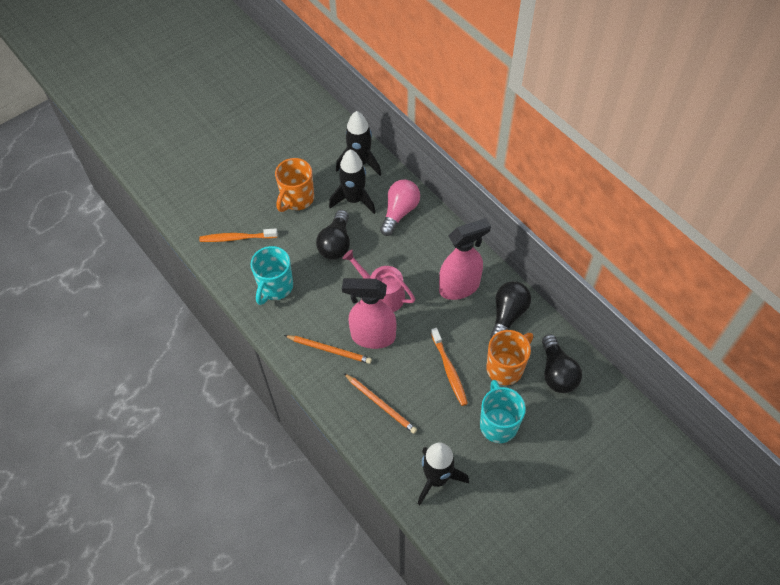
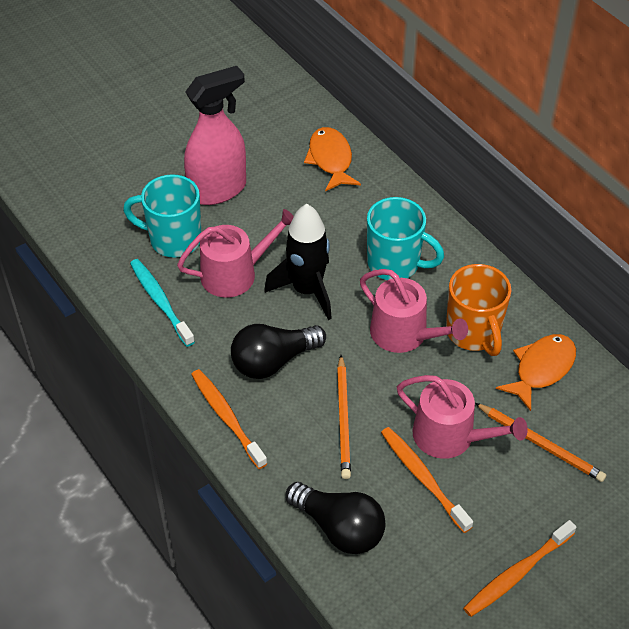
black light bulb: 3 -> 2
black rocket: 3 -> 1
orange fish: 0 -> 2
orange mug: 2 -> 1
orange toothbrush: 2 -> 3
pink light bulb: 1 -> 0
pink spray bottle: 2 -> 1
pink watering can: 1 -> 3
turquoise toothbrush: 0 -> 1

